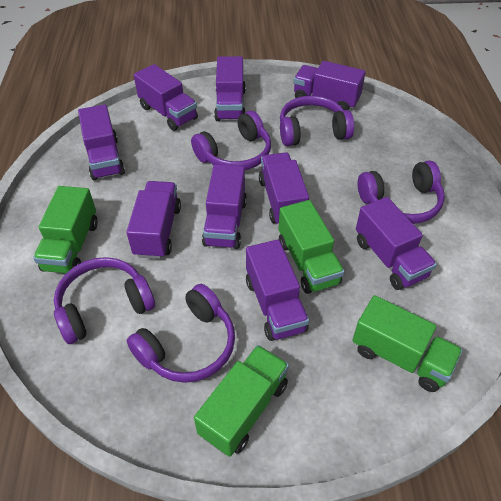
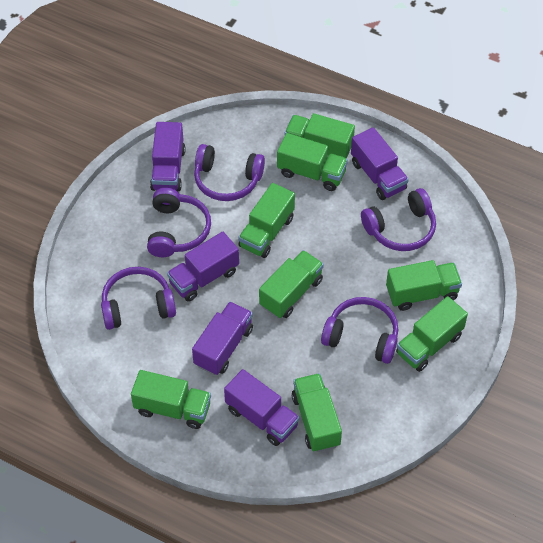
green truck: 4 -> 8
purple truck: 9 -> 5

